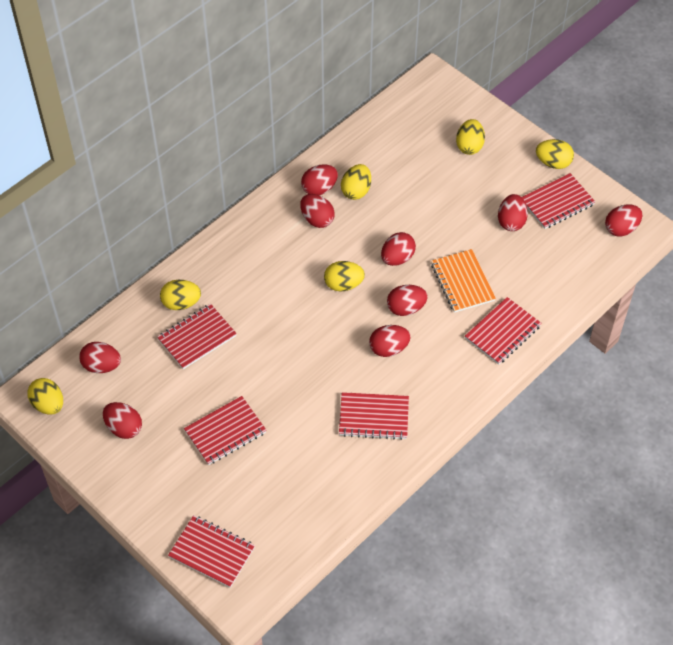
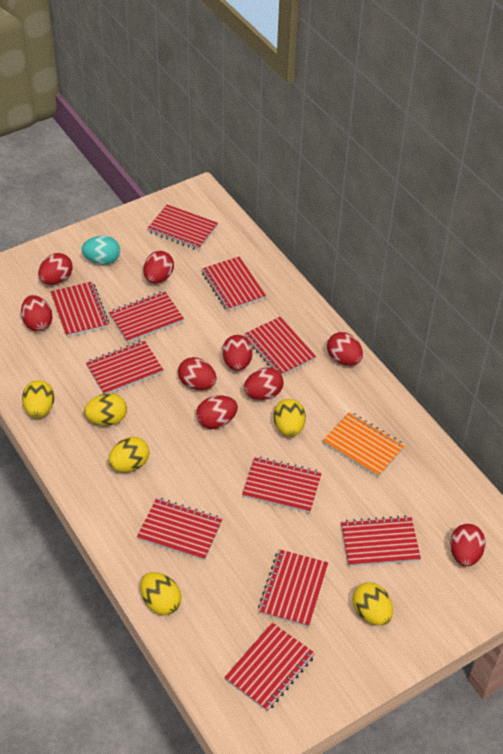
red notebook: 6 -> 11
turquoise egg: 0 -> 1

